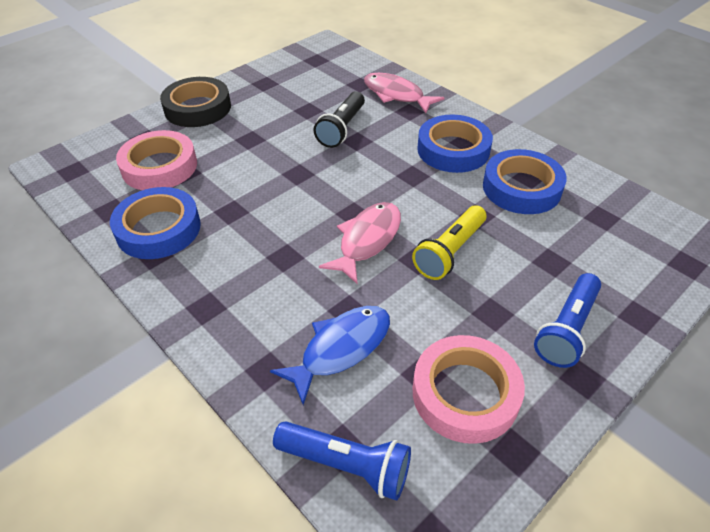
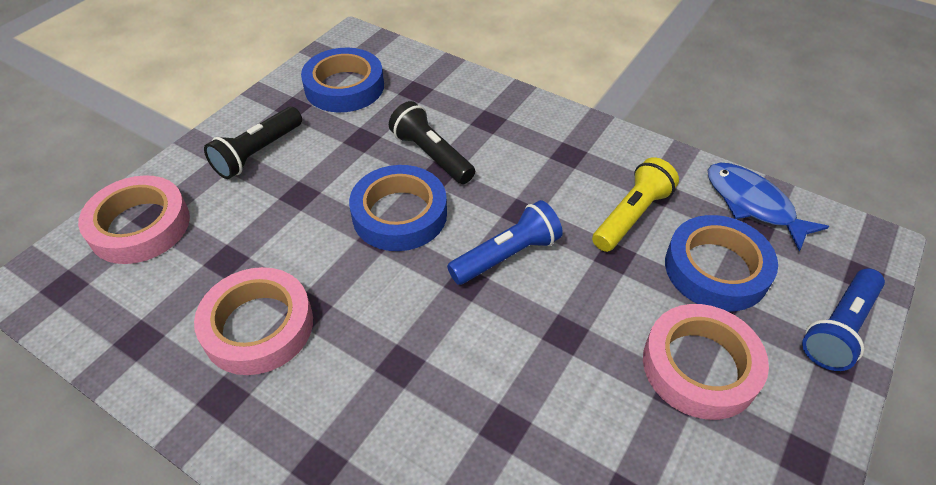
black flashlight: 1 -> 2
black tape: 1 -> 0
pink fish: 2 -> 0
pink tape: 2 -> 3

